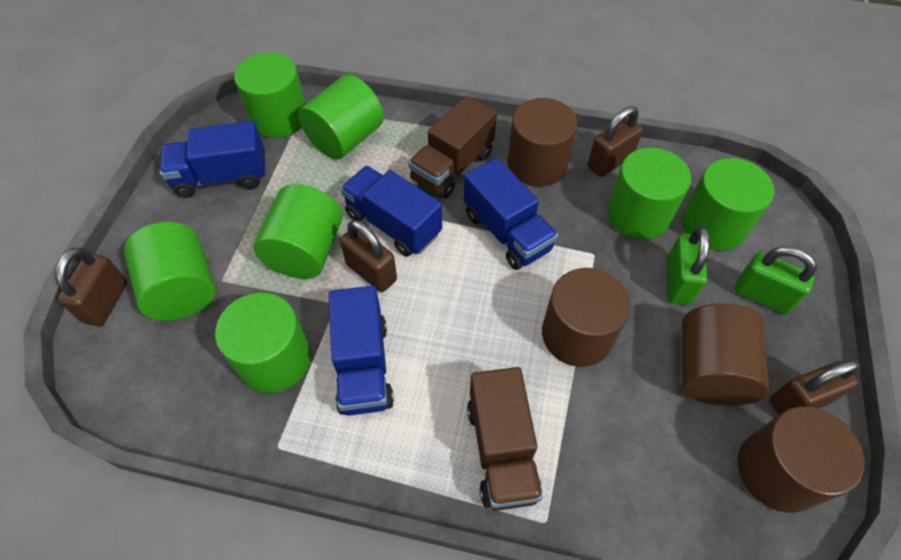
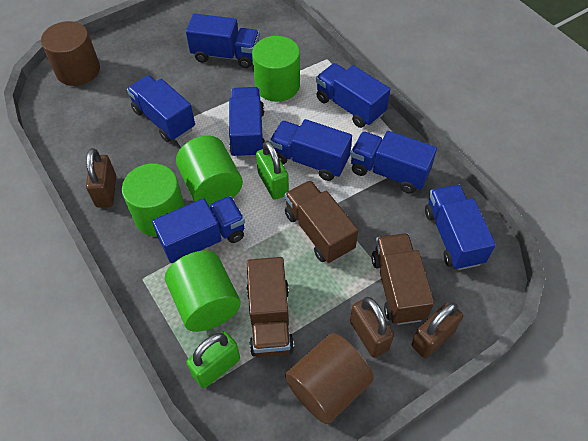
blue truck: 4 -> 8
brown cylinder: 4 -> 2
brown padlock: 4 -> 3
brown truck: 2 -> 3
green cylinder: 7 -> 4

